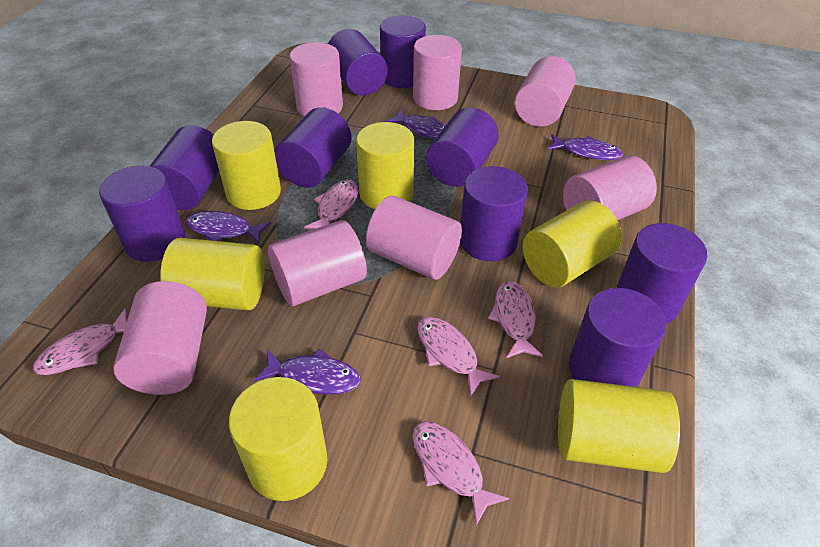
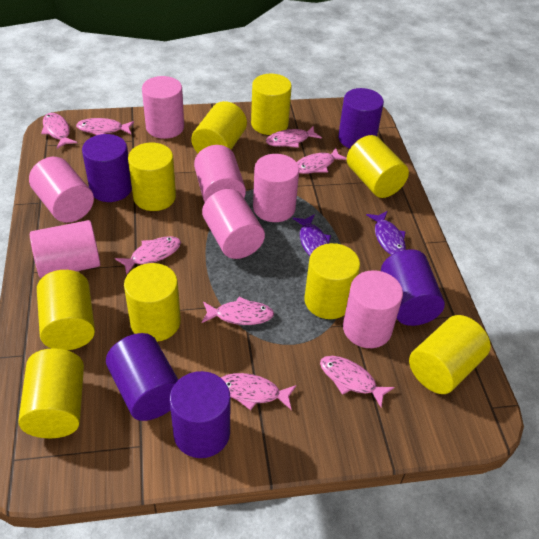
pink fish: 5 -> 8
purple cylinder: 9 -> 5
purple fish: 4 -> 2
yellow cylinder: 6 -> 9

